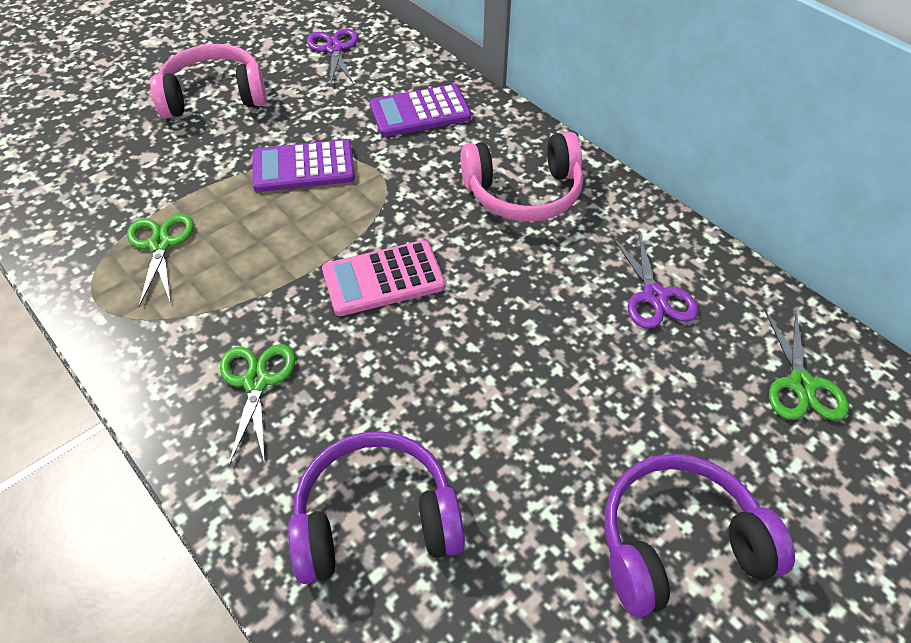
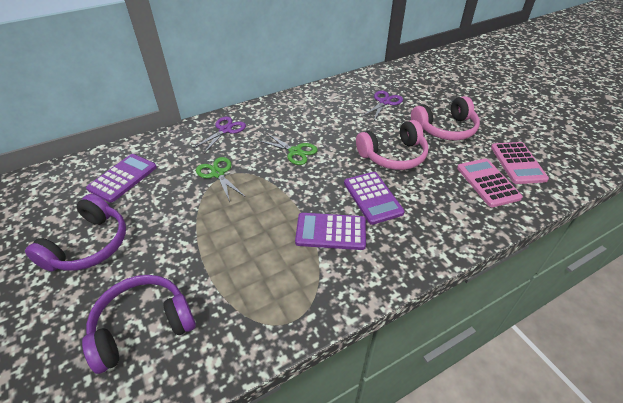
green scissors: 3 -> 2
pink calculator: 1 -> 2
purple calculator: 2 -> 3

